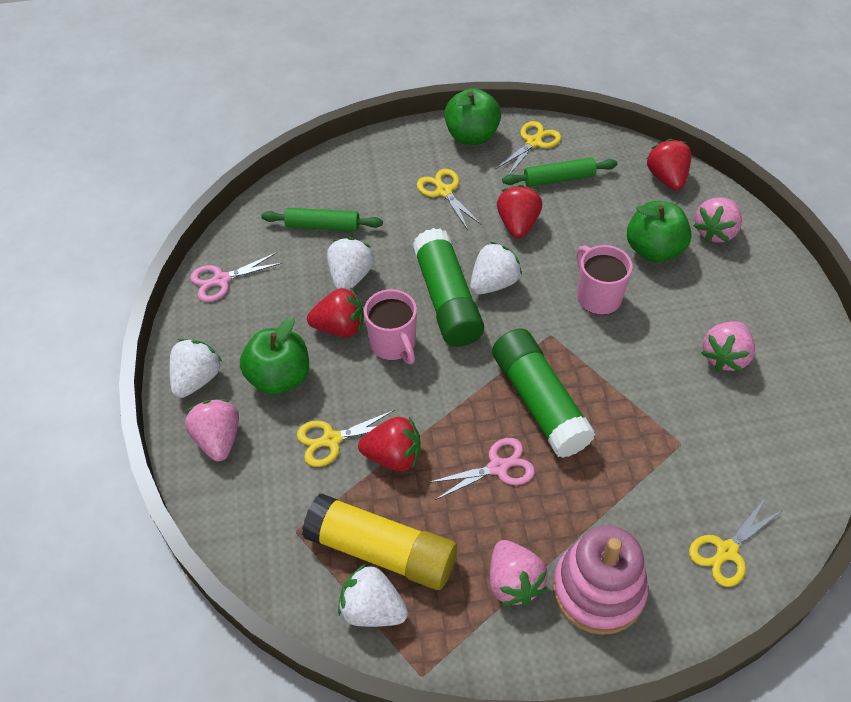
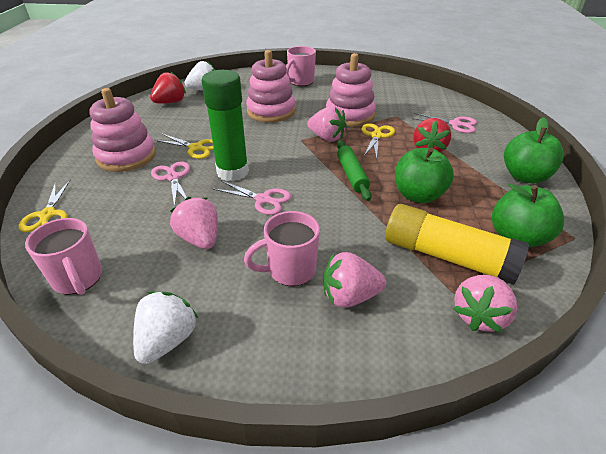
green glue stick: 2 -> 1
green rolling pin: 2 -> 1
pink mug: 2 -> 3
pink scissors: 2 -> 3
pink stacking toy: 1 -> 3
red strawberry: 4 -> 2
white strawberry: 4 -> 2
yellow scissors: 4 -> 3

